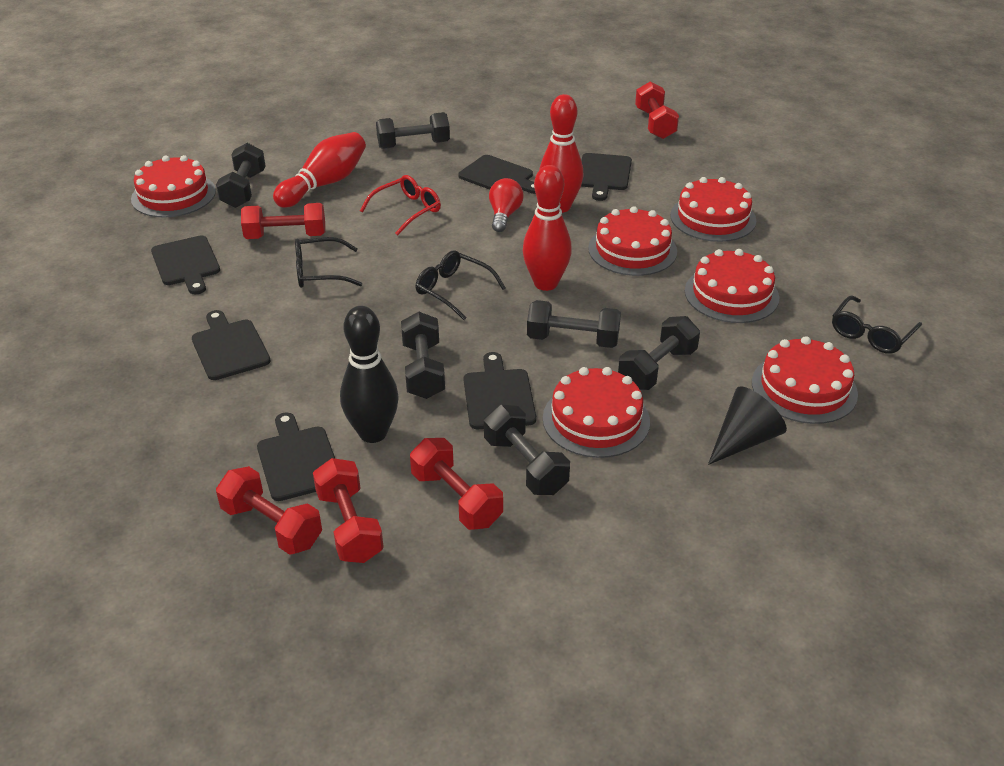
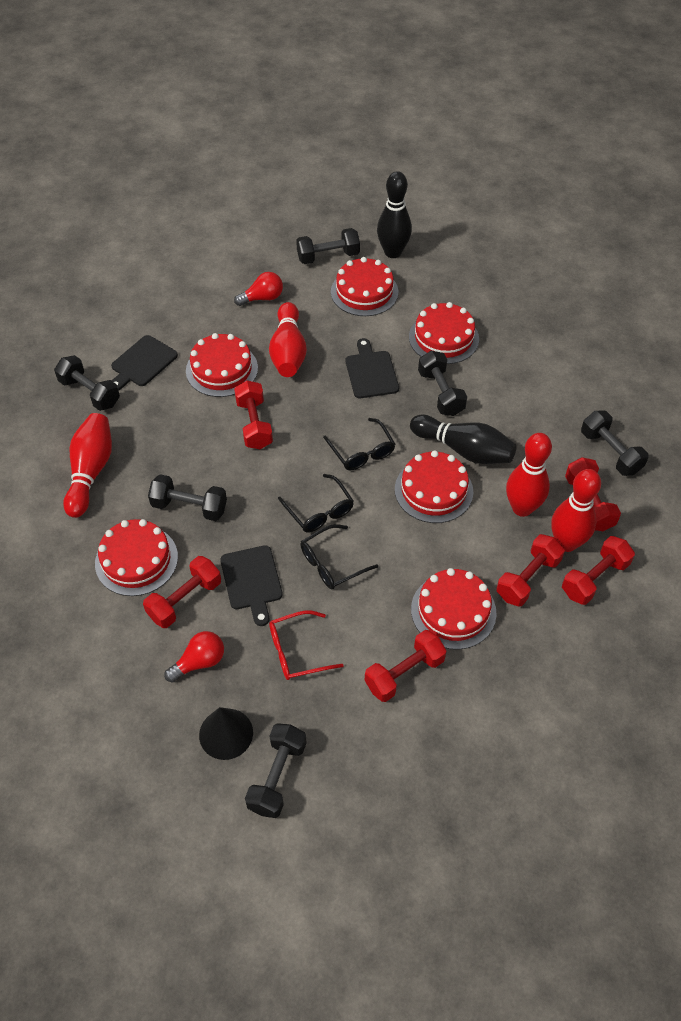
black bowling pin: 1 -> 2
black cutting board: 6 -> 3
red bowling pin: 3 -> 4
red dumbbell: 5 -> 6
red light bulb: 1 -> 2

